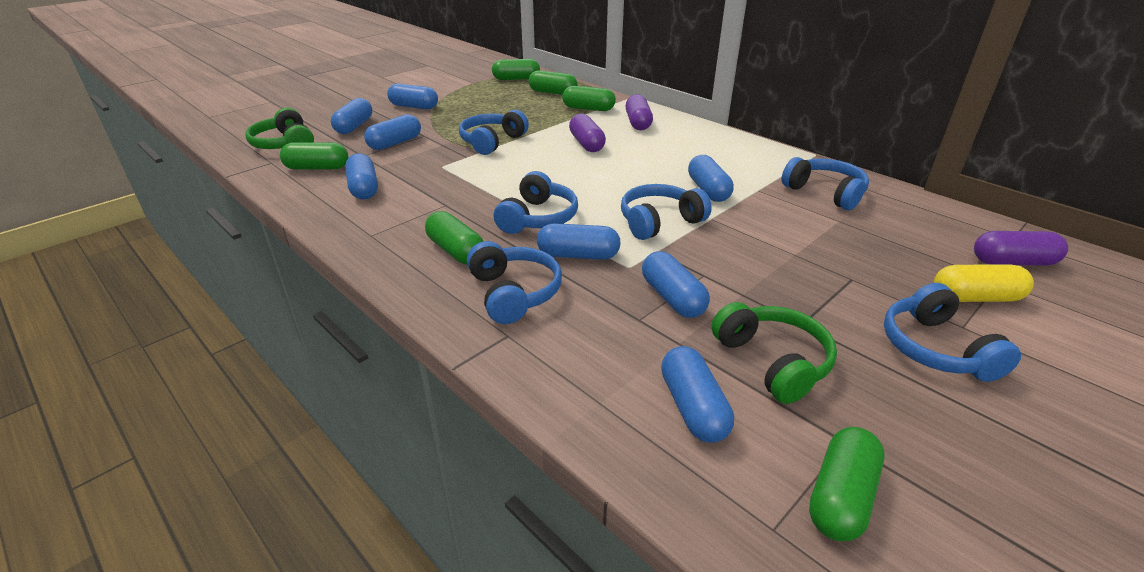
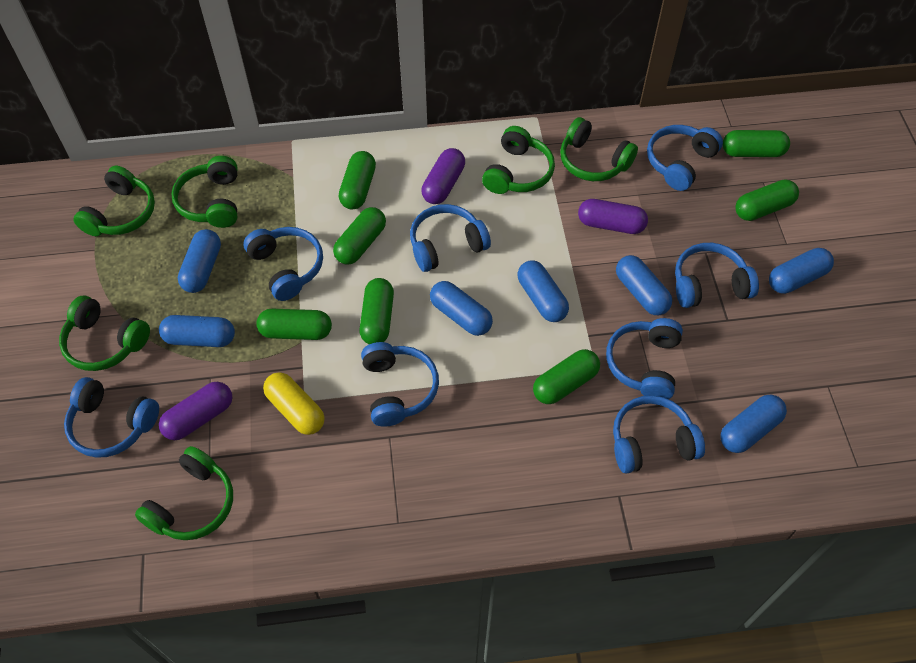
blue capsule: 8 -> 7
blue headphones: 6 -> 8
green capsule: 6 -> 7
green headphones: 2 -> 6

